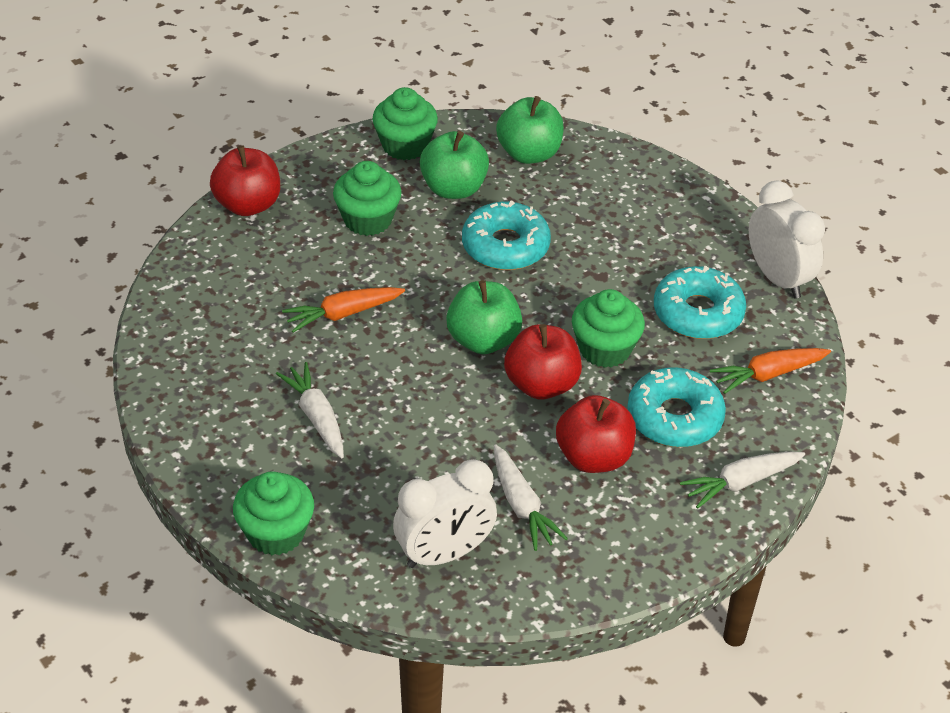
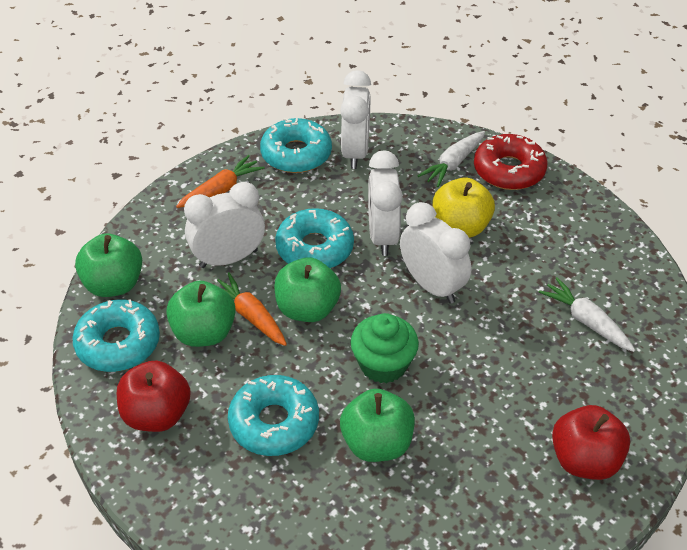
green apple: 3 -> 4
green cupcake: 4 -> 1
red apple: 3 -> 2
red donut: 0 -> 1
turquoise donut: 3 -> 4
white carrot: 3 -> 2
white clock: 2 -> 4
yellow apple: 0 -> 1

